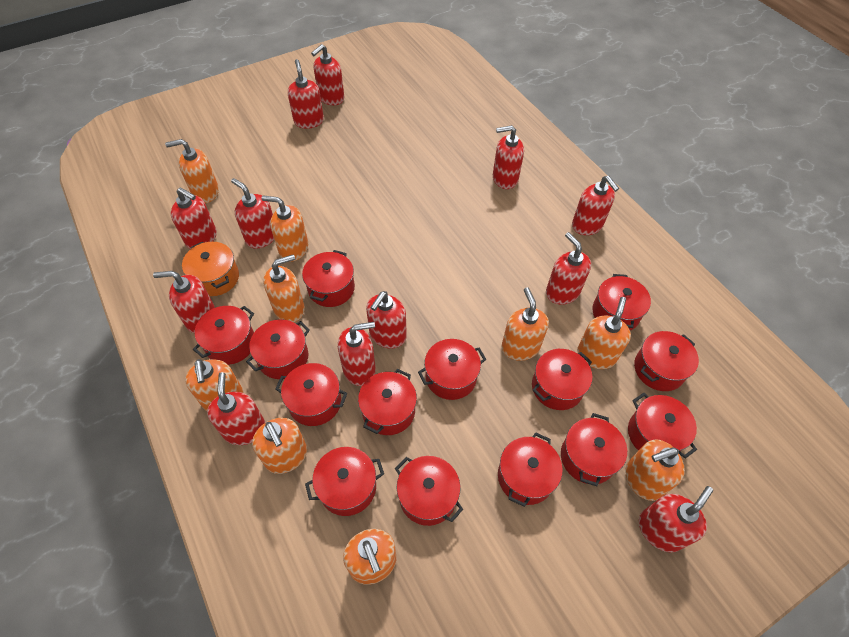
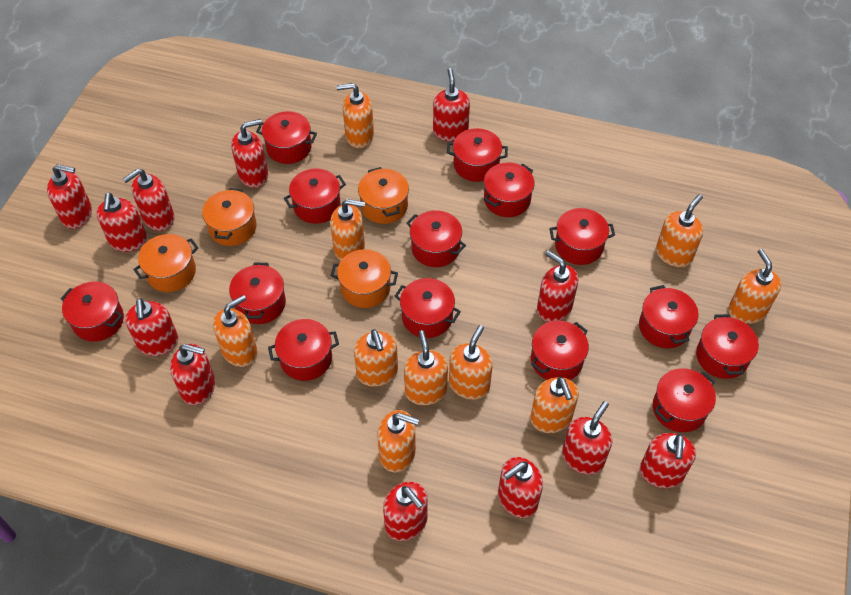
orange pot: 1 -> 4
orange soap dispenser: 9 -> 10

